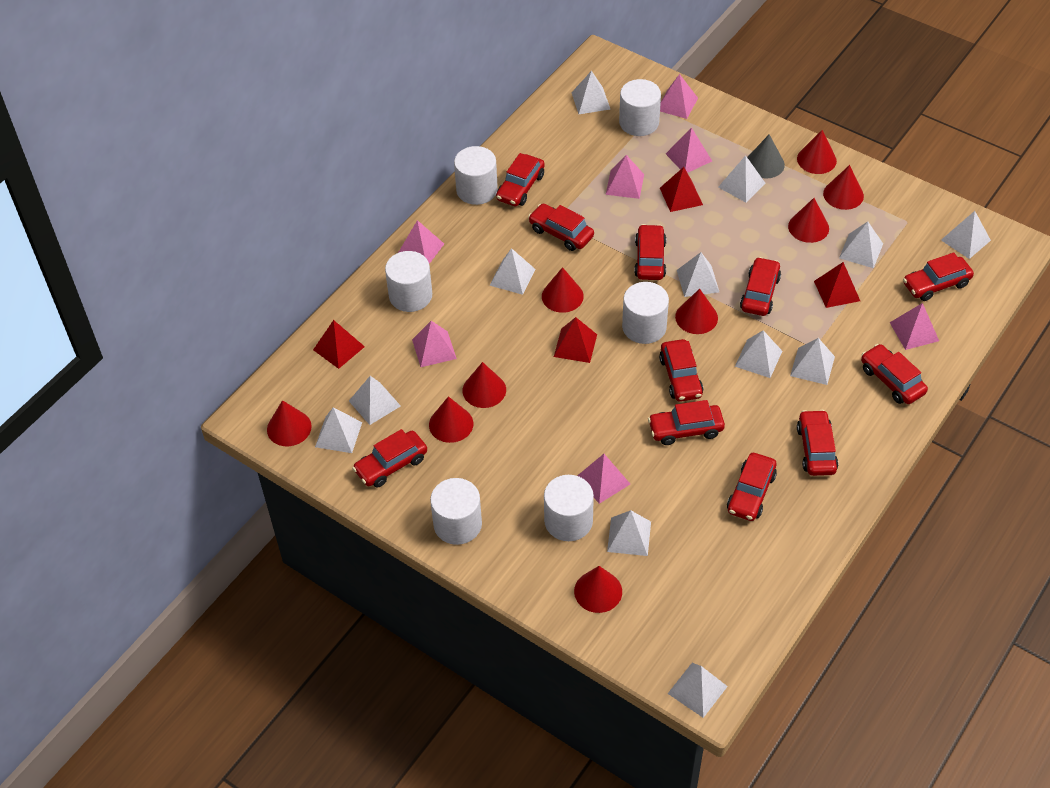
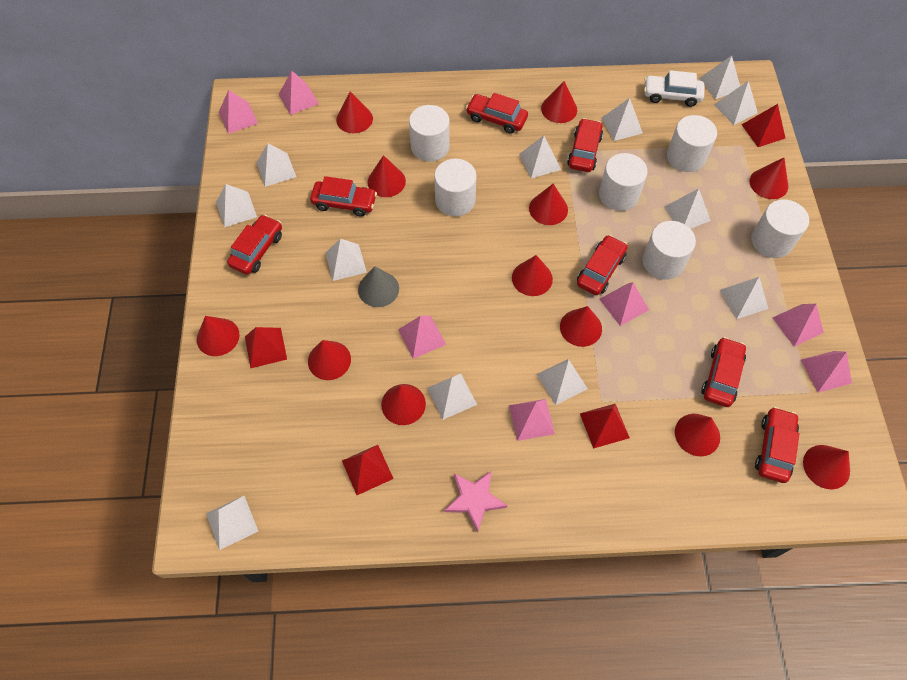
pink star: 0 -> 1
red car: 11 -> 7
red cone: 9 -> 12
white car: 0 -> 1

